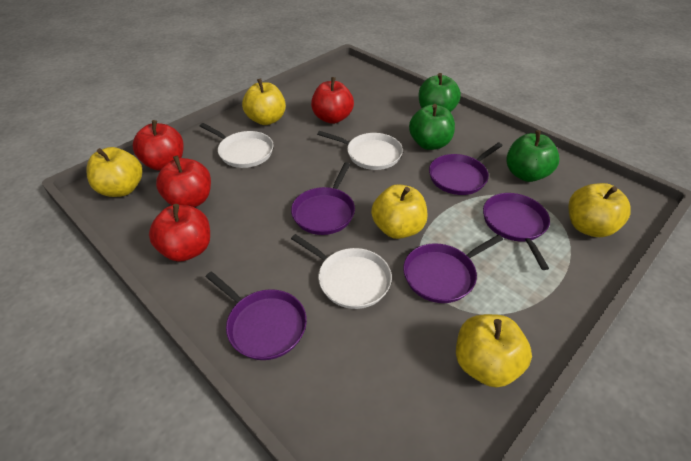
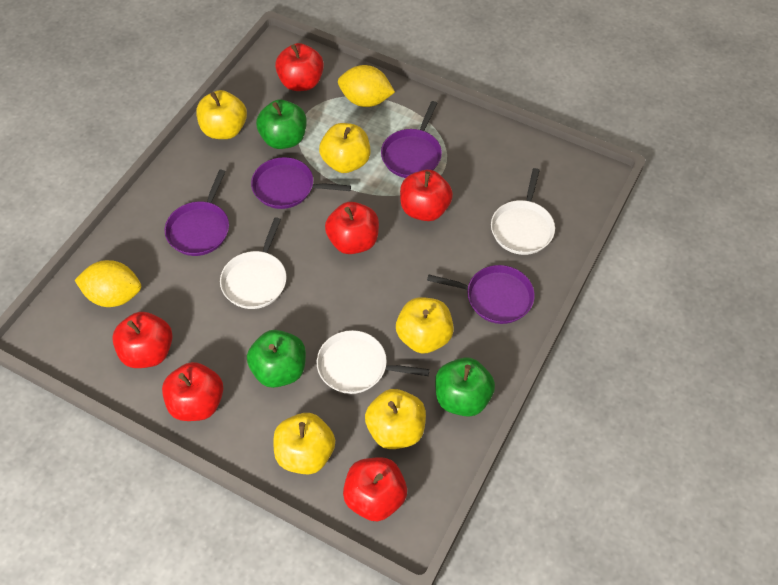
purple pan: 5 -> 4
red apple: 4 -> 6
yellow lemon: 0 -> 2

